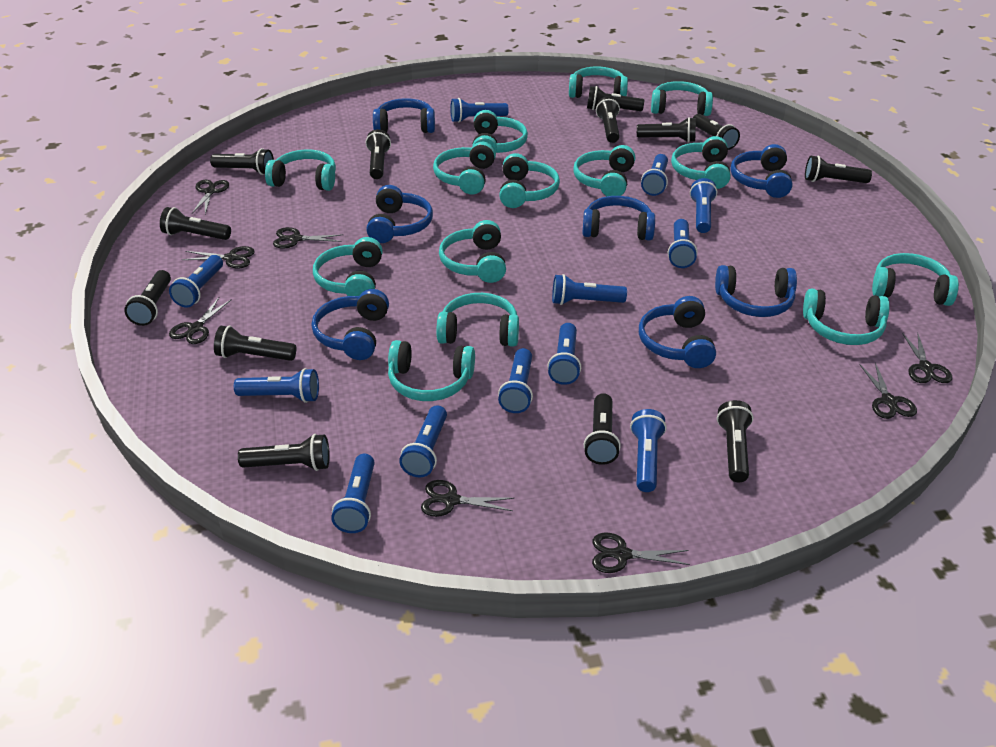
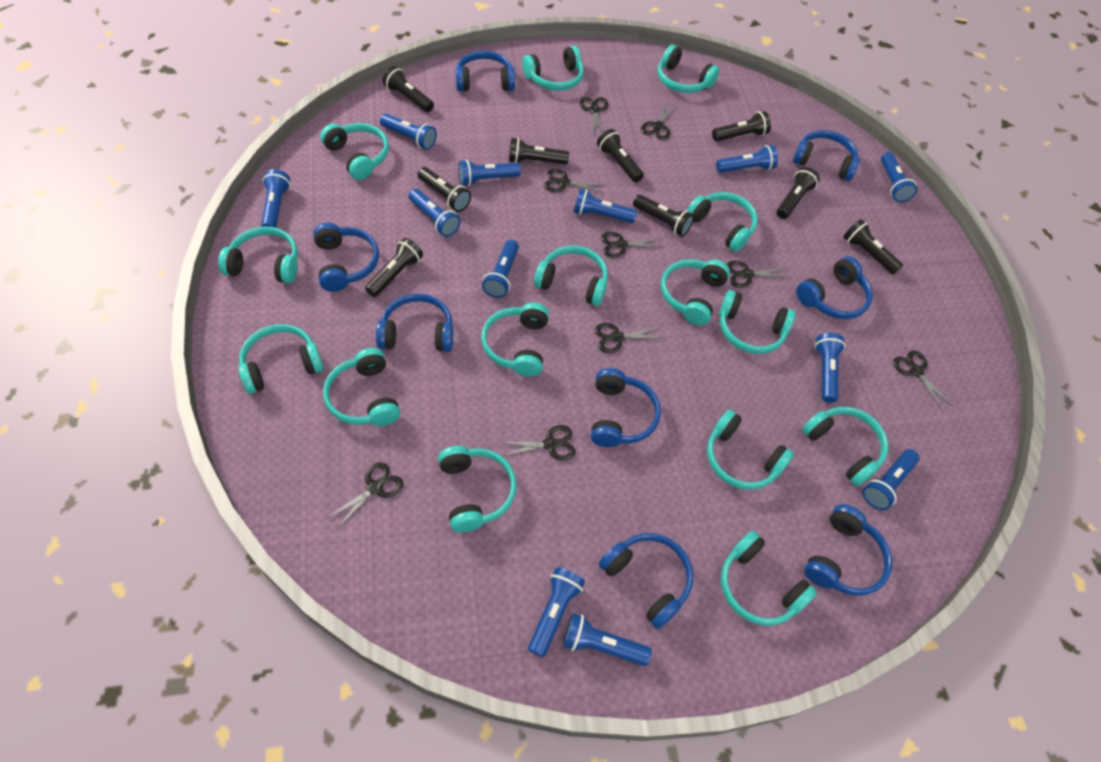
black flashlight: 13 -> 9
black scissors: 8 -> 9
blue headphones: 7 -> 8
turquoise headphones: 14 -> 15

